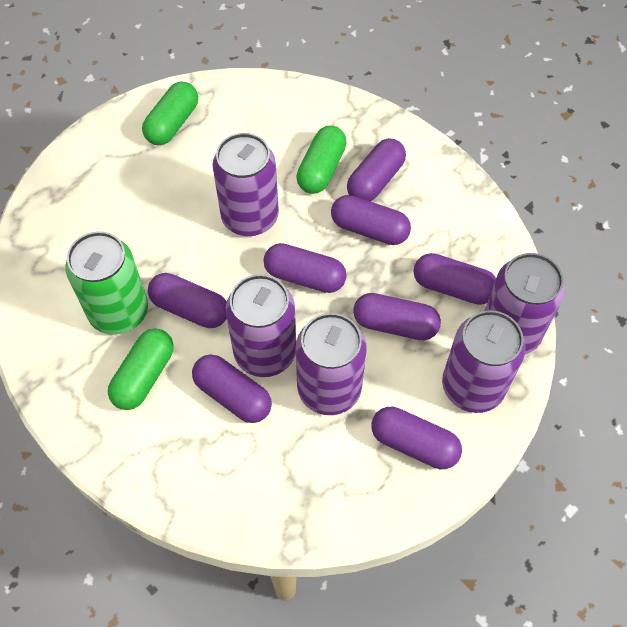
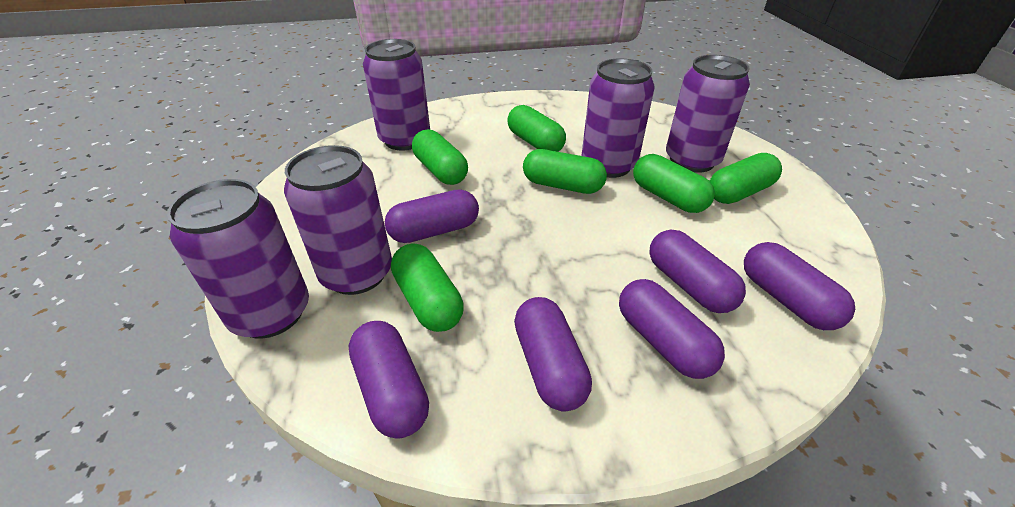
green can: 1 -> 0
green capsule: 3 -> 6
purple capsule: 8 -> 6

